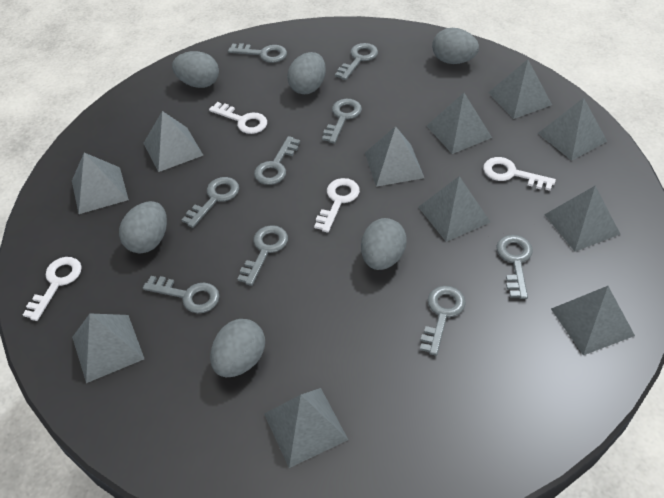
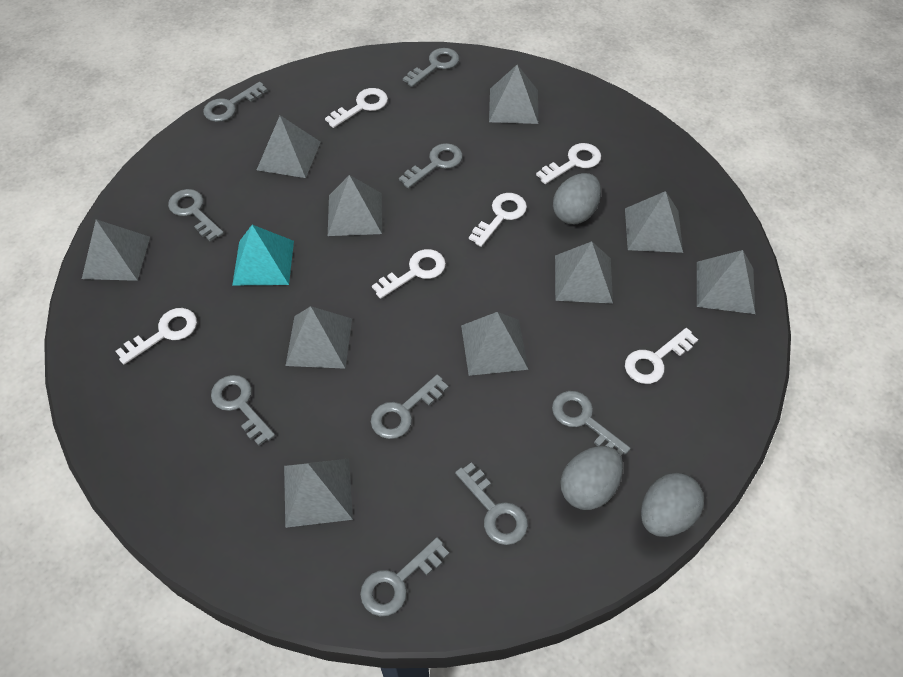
grey egg: 6 -> 3
grey pyramid: 11 -> 10
turquoise pyramid: 0 -> 1
white key: 4 -> 6

